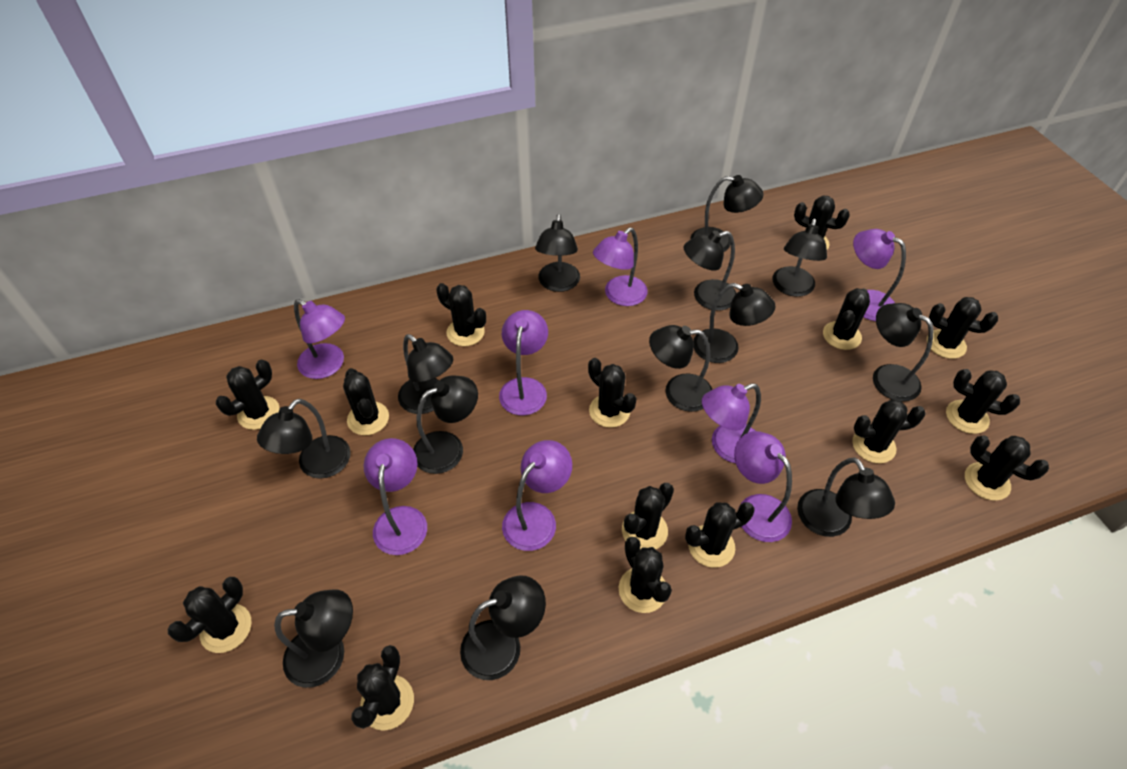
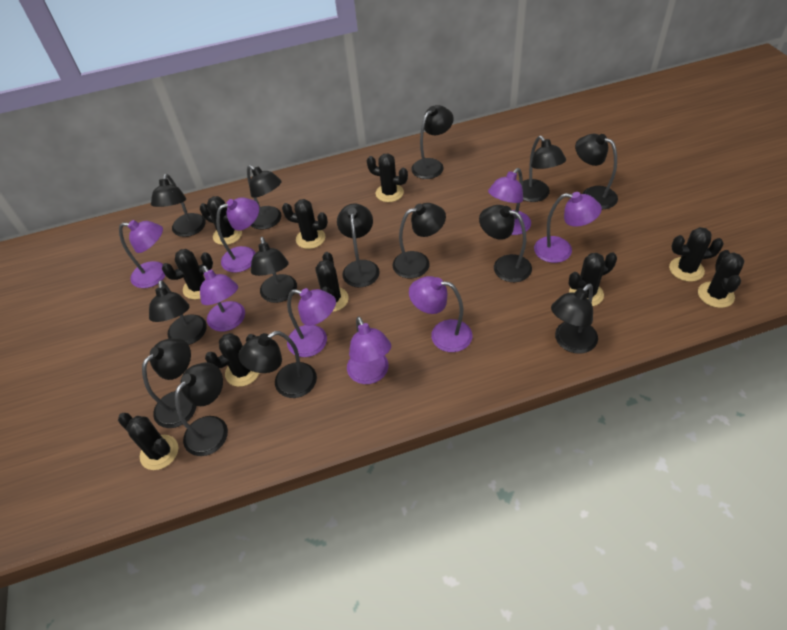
black cactus: 15 -> 10
black lamp: 13 -> 14

